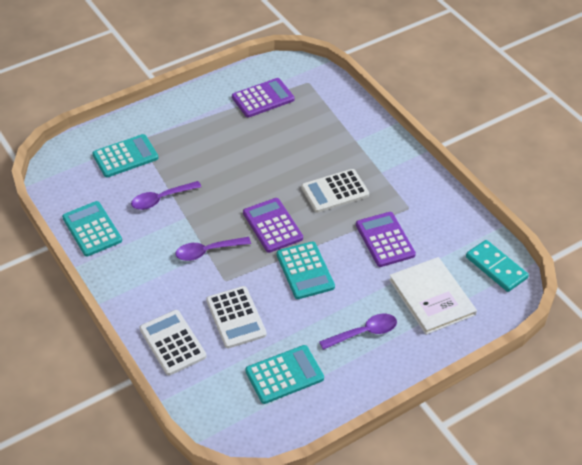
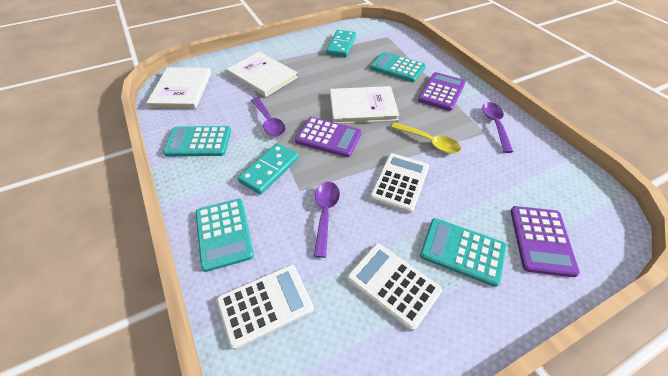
turquoise domino: 1 -> 2
white book: 1 -> 3
yellow spoon: 0 -> 1

